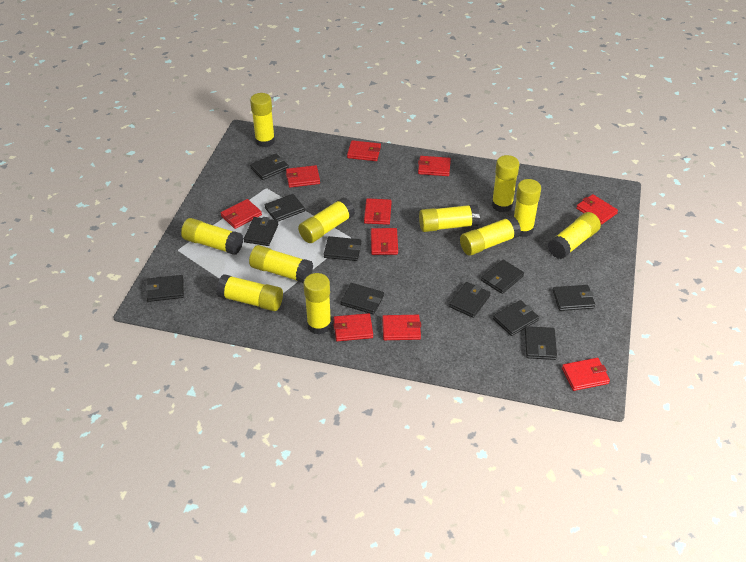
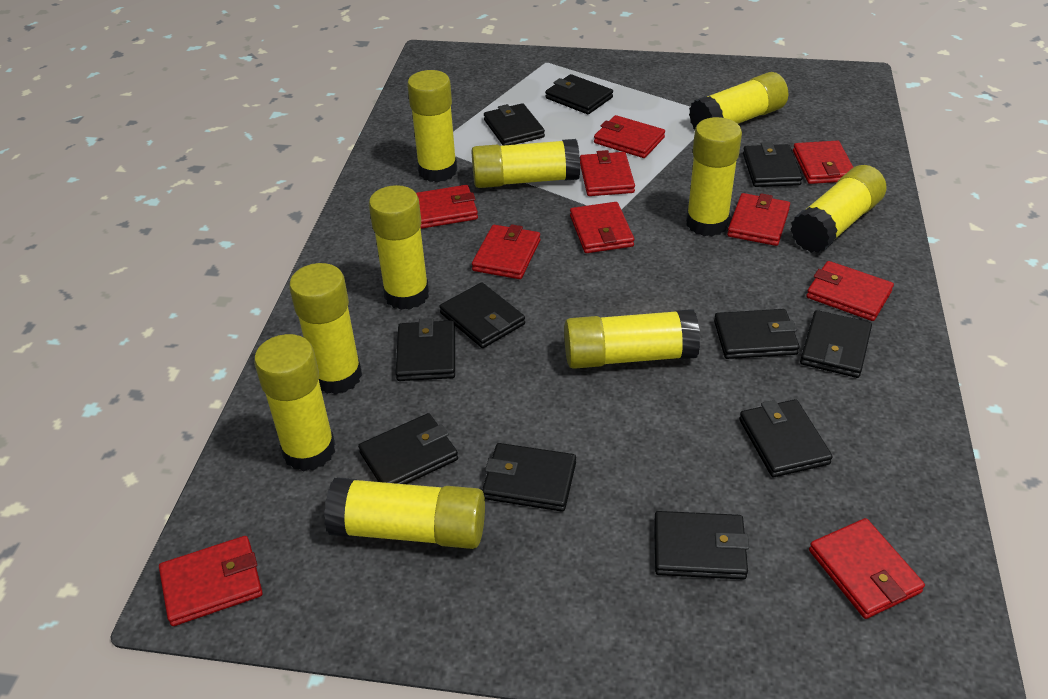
yellow glue stick: 11 -> 10

